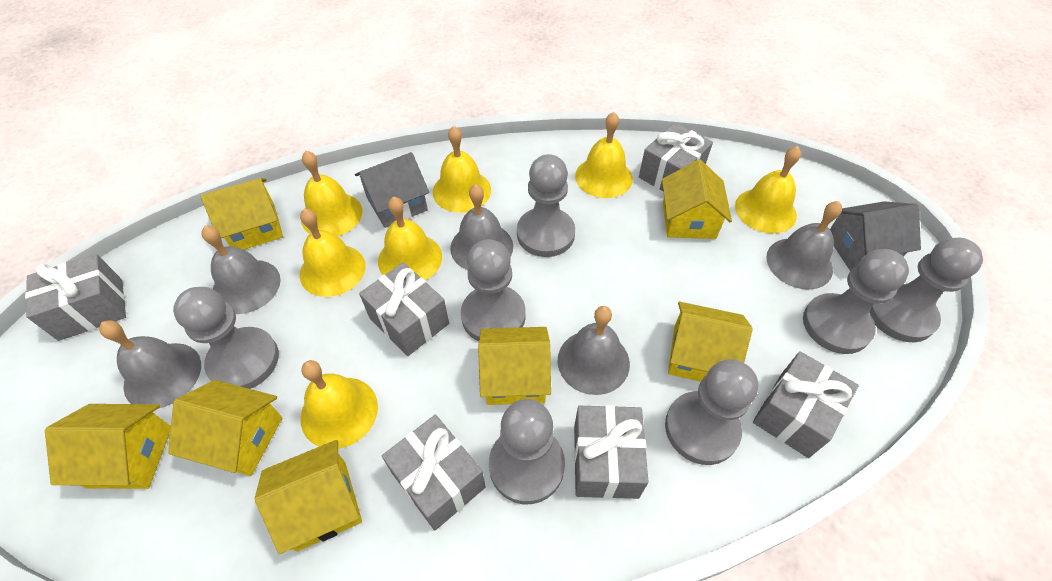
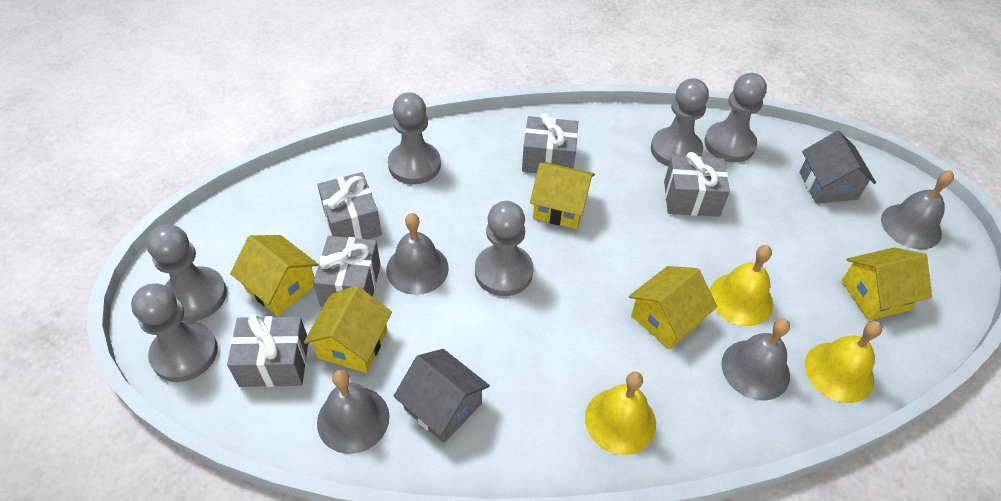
grey bell: 5 -> 4
grey gift: 6 -> 5
grey pawn: 7 -> 6
yellow bell: 7 -> 3
yellow house: 7 -> 5

